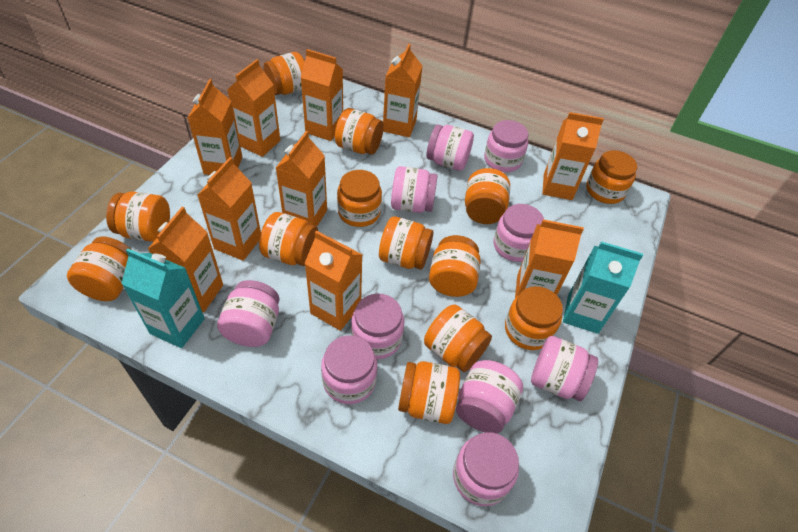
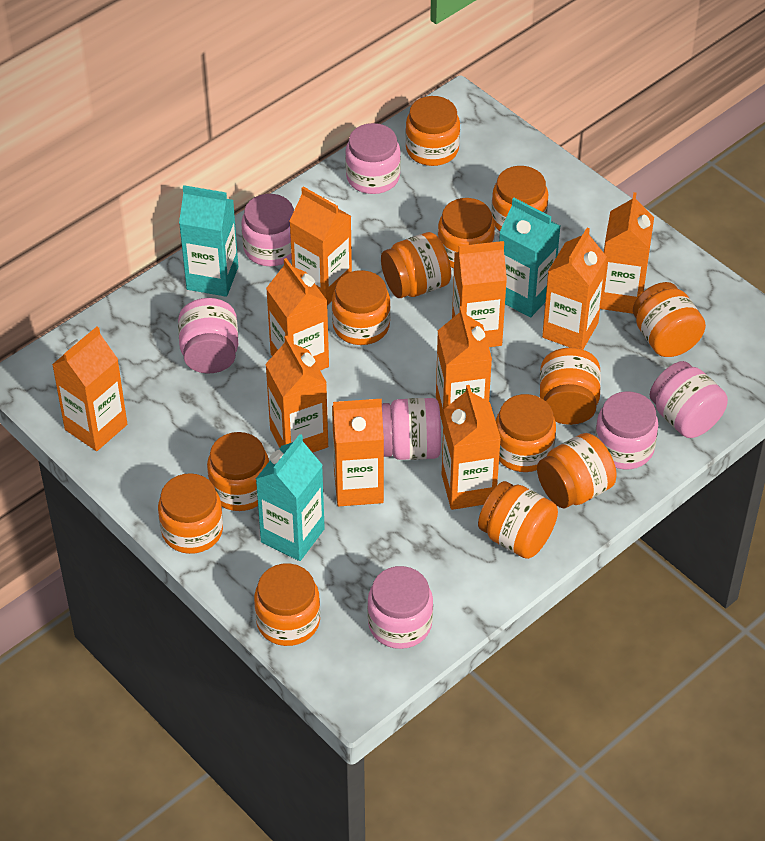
pink jar: 10 -> 7
turquoise carton: 2 -> 3

